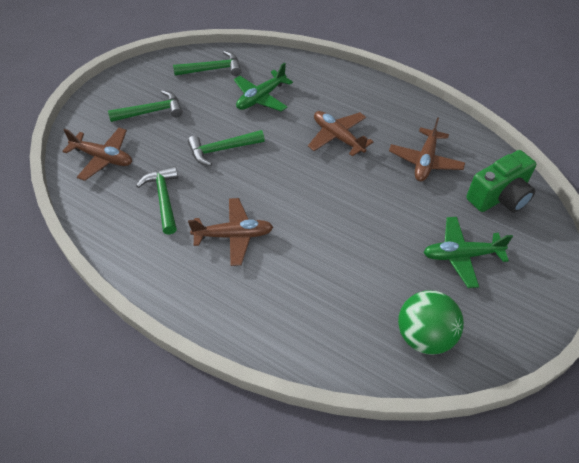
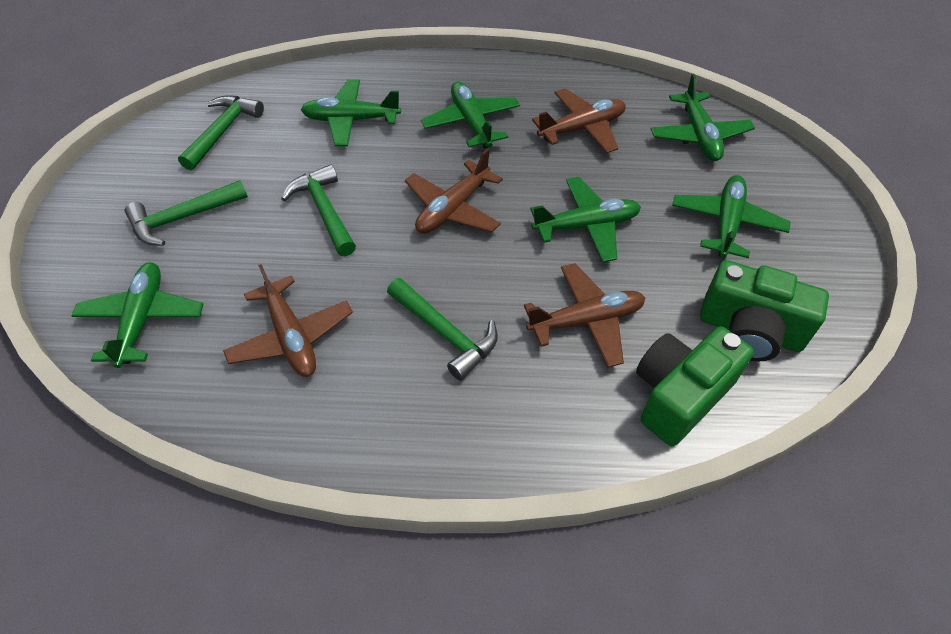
green ball: 1 -> 0
green camera: 1 -> 2
green plane: 2 -> 6

